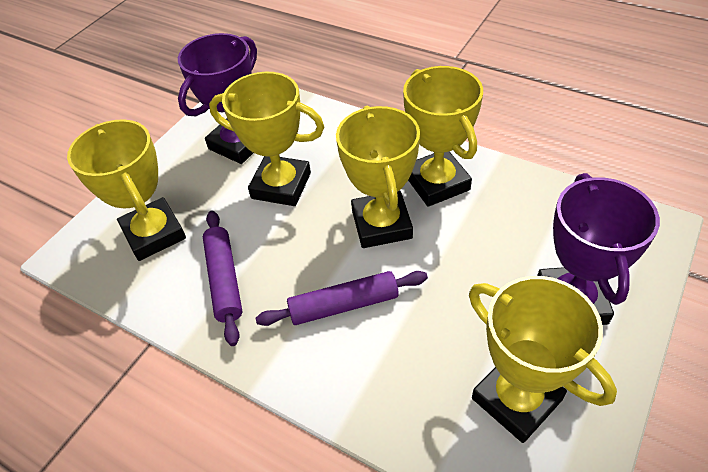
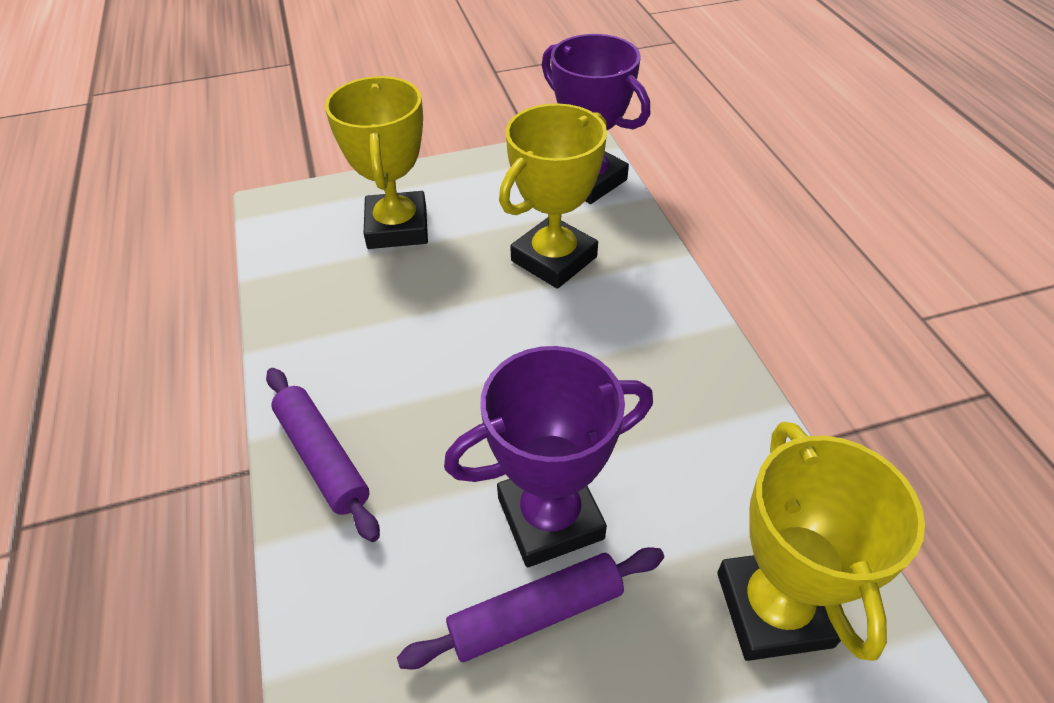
yellow trophy: 5 -> 3

